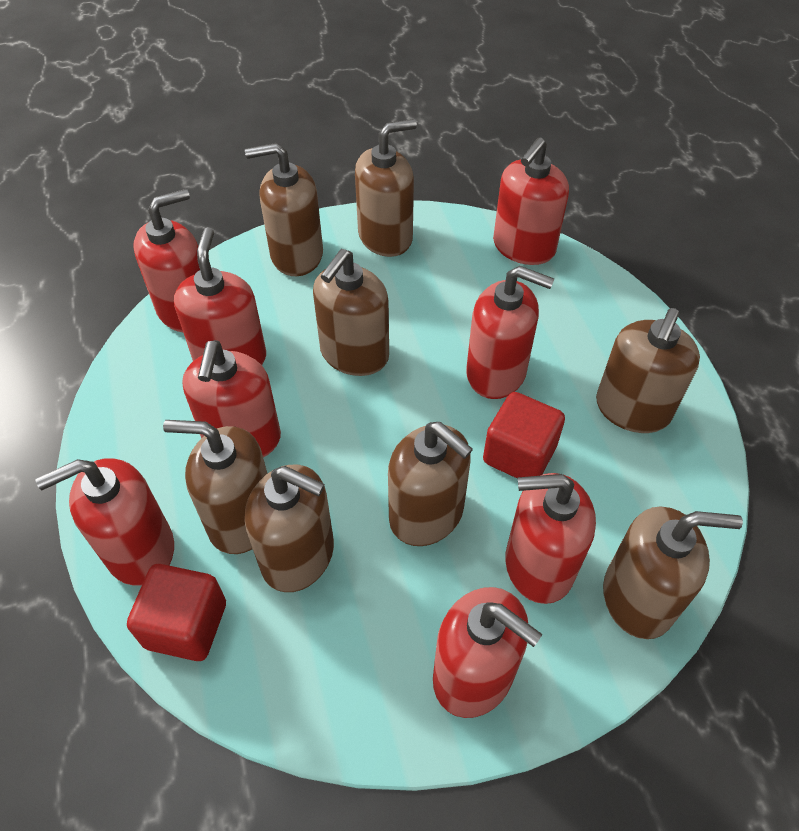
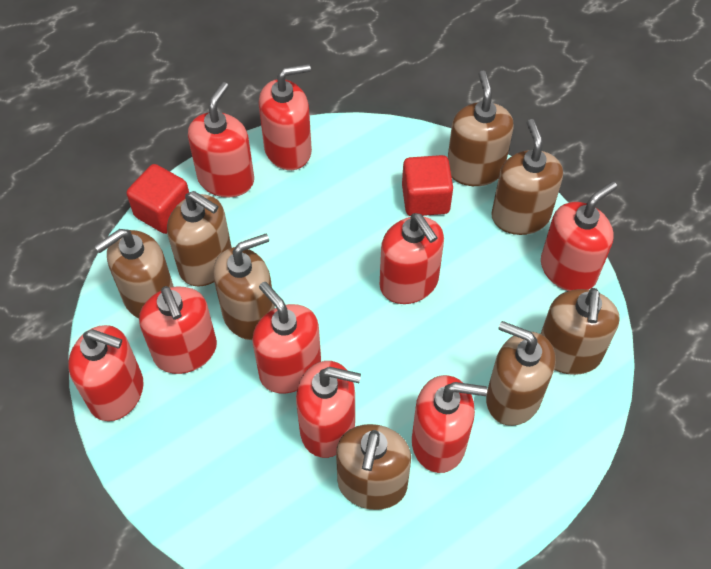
red soap dispenser: 8 -> 9

